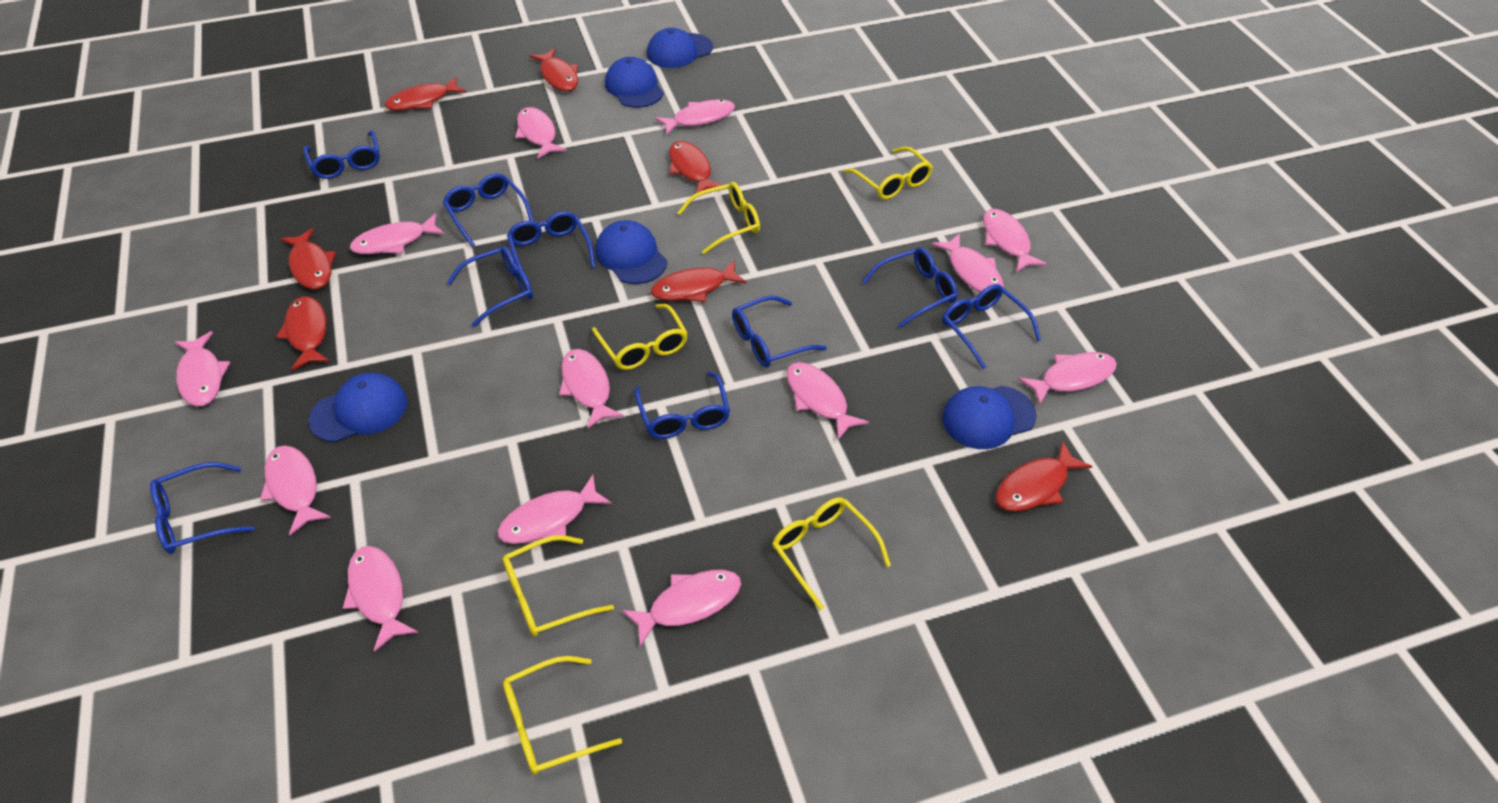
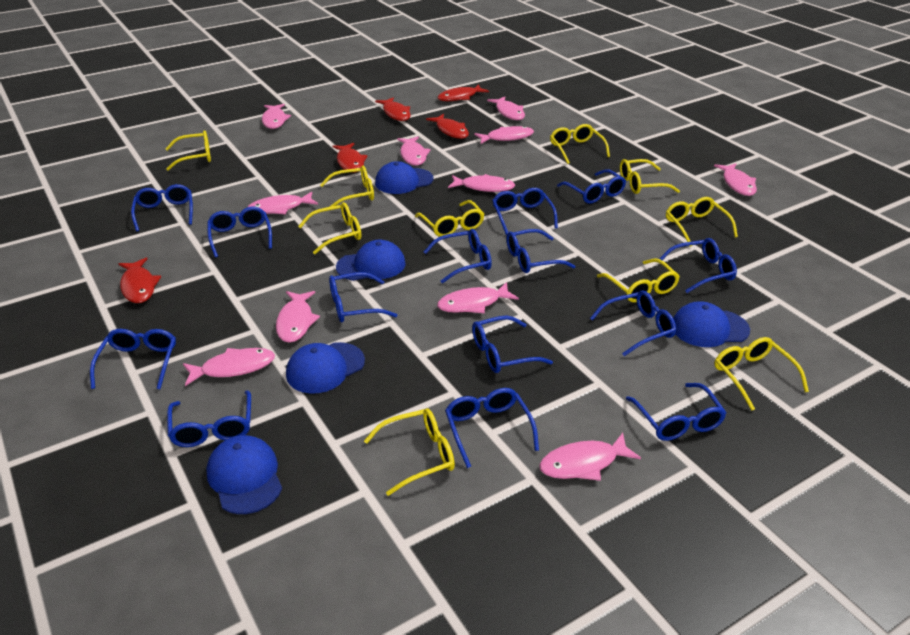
blue glasses: 9 -> 14
pink fish: 13 -> 11
red fish: 7 -> 5
yellow glasses: 6 -> 10

